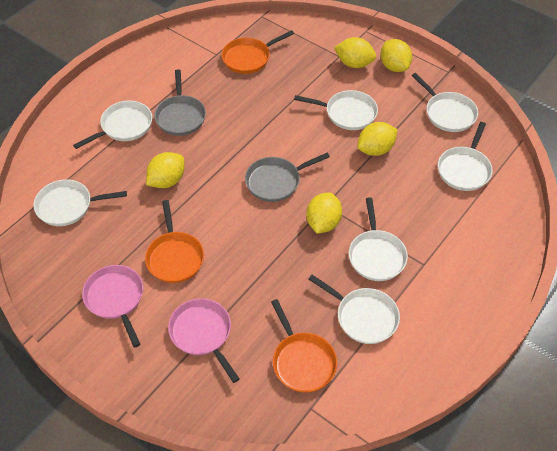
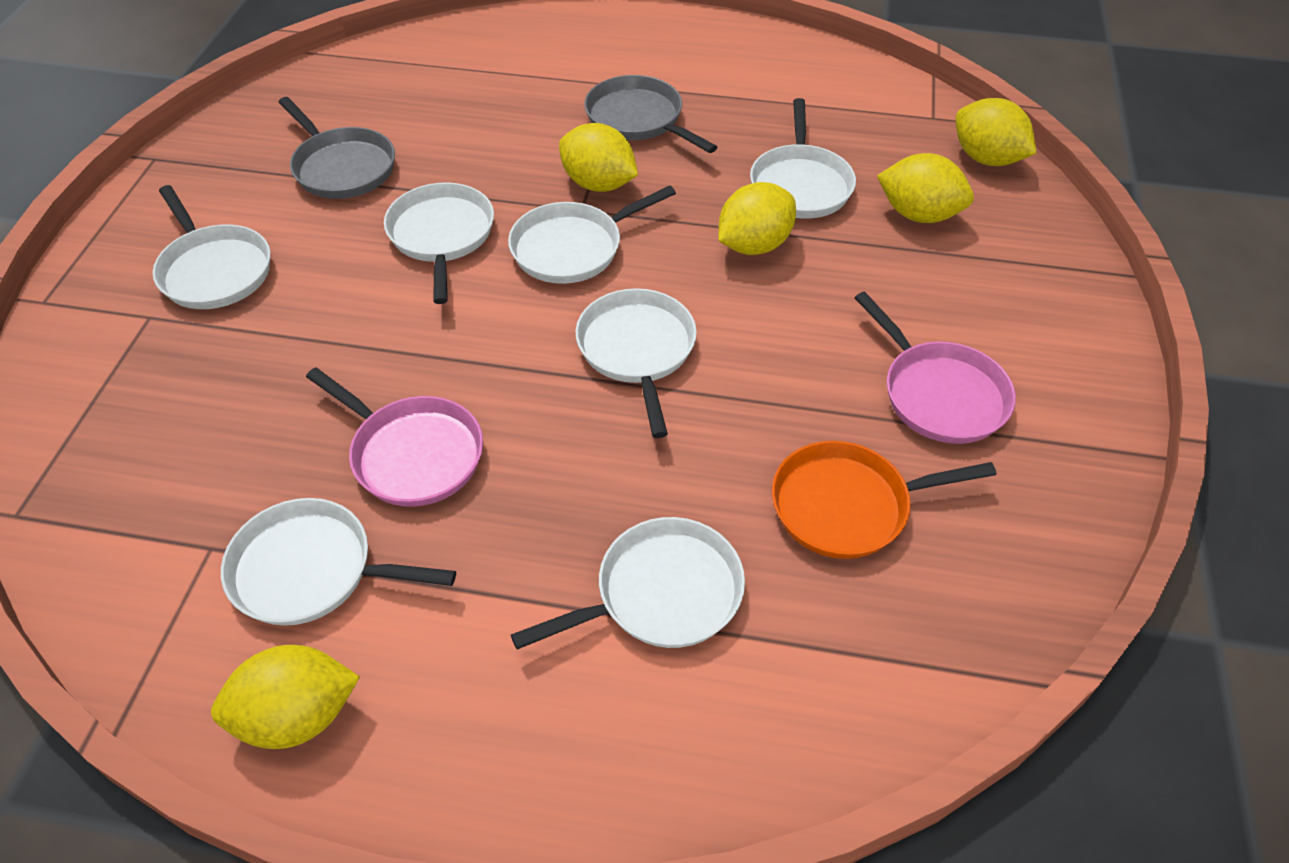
orange pan: 3 -> 1

